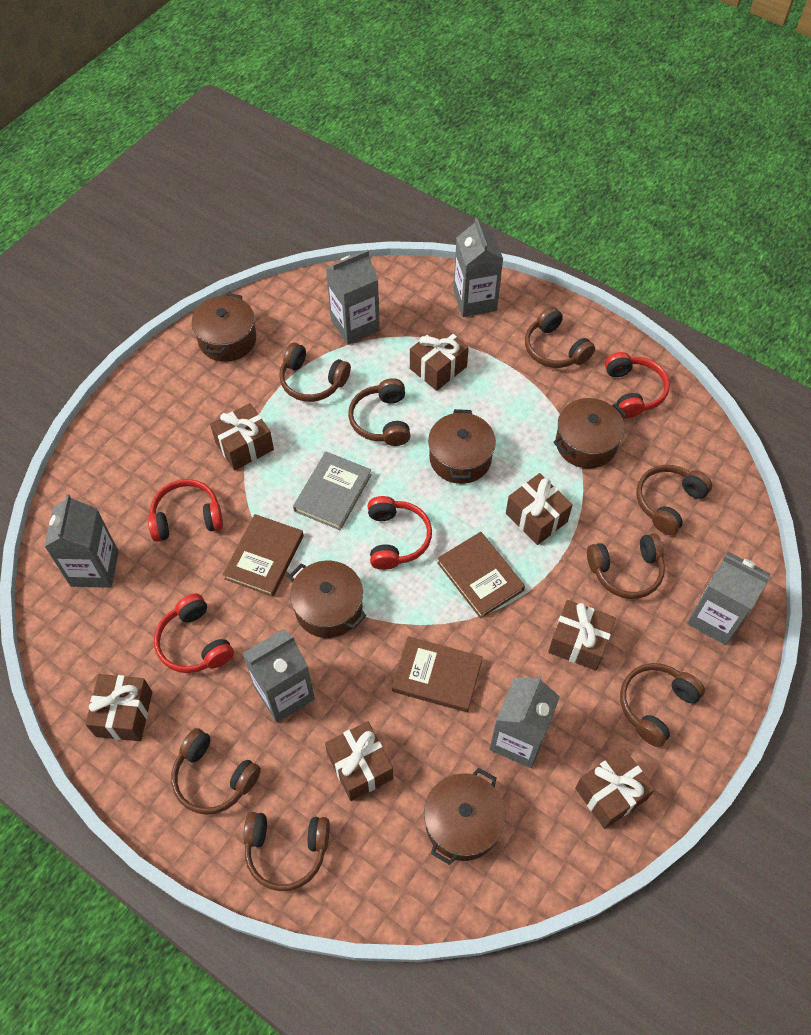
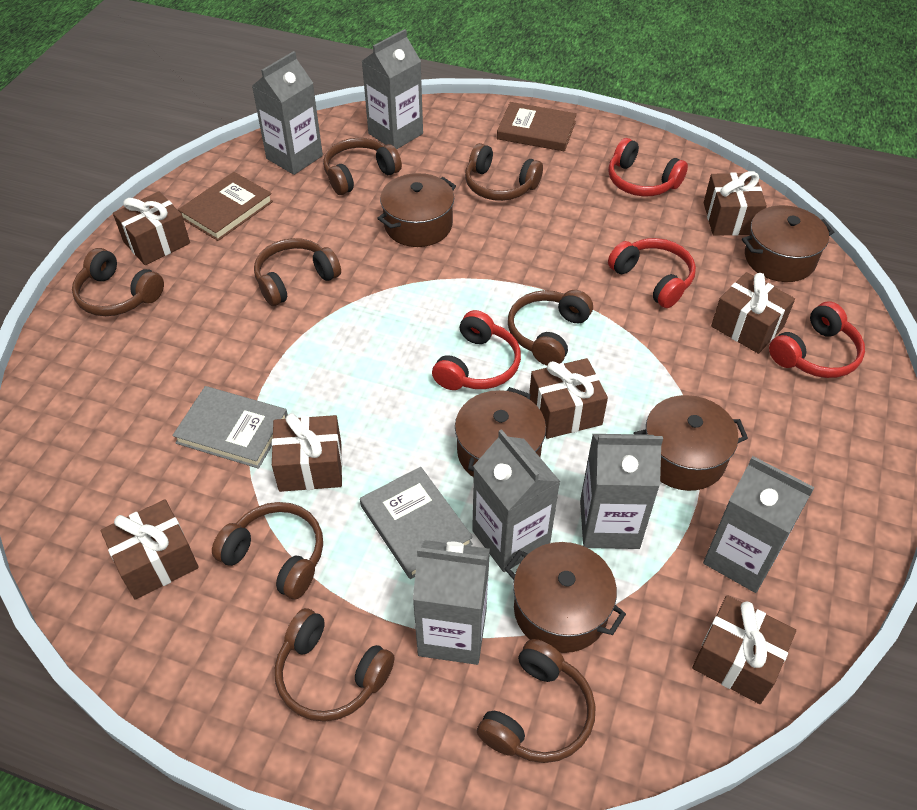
brown book: 3 -> 2
grey book: 1 -> 2

